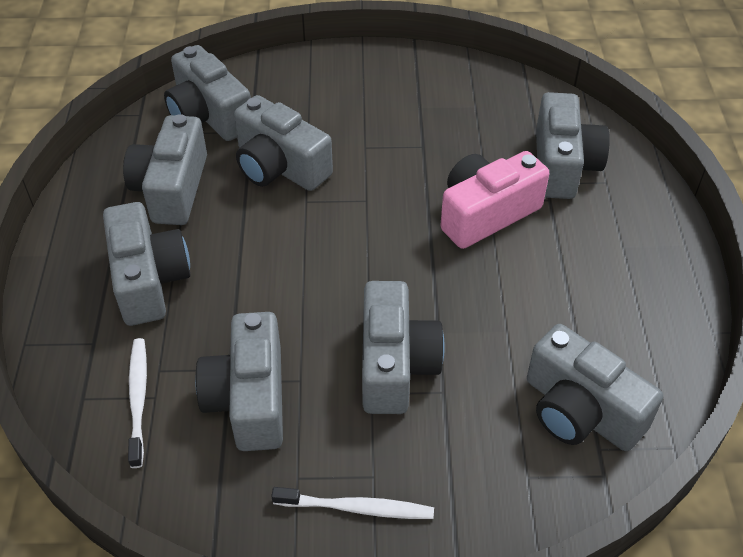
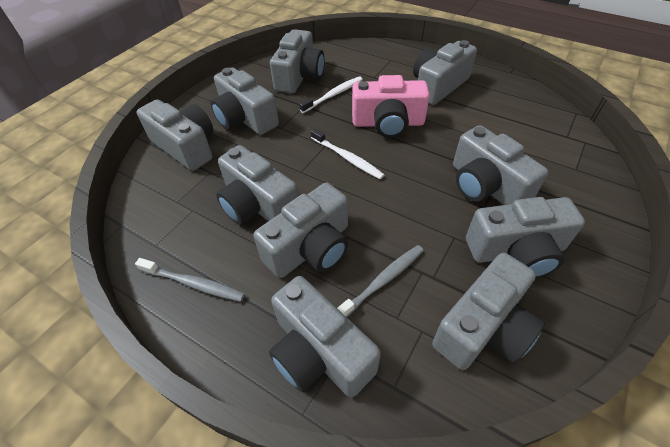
grey camera: 8 -> 10
grey toothbrush: 0 -> 2

